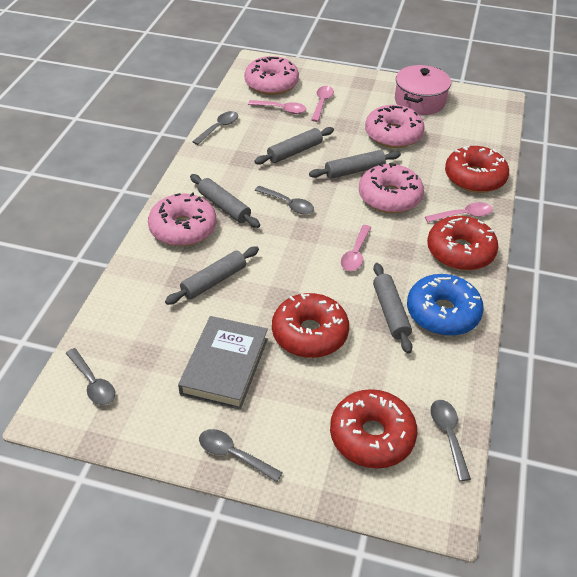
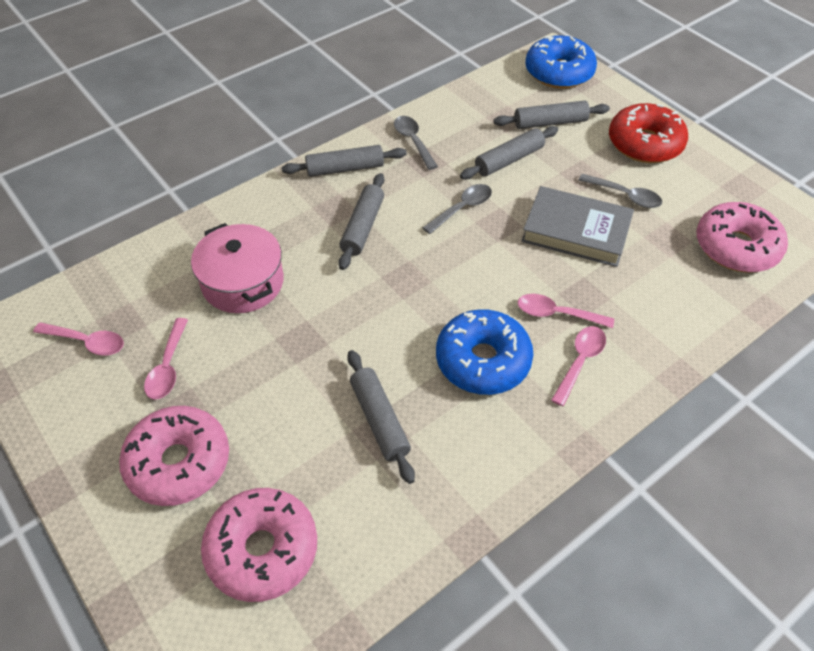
blue donut: 1 -> 2
grey spoon: 5 -> 3
pink donut: 4 -> 3
red donut: 4 -> 1

